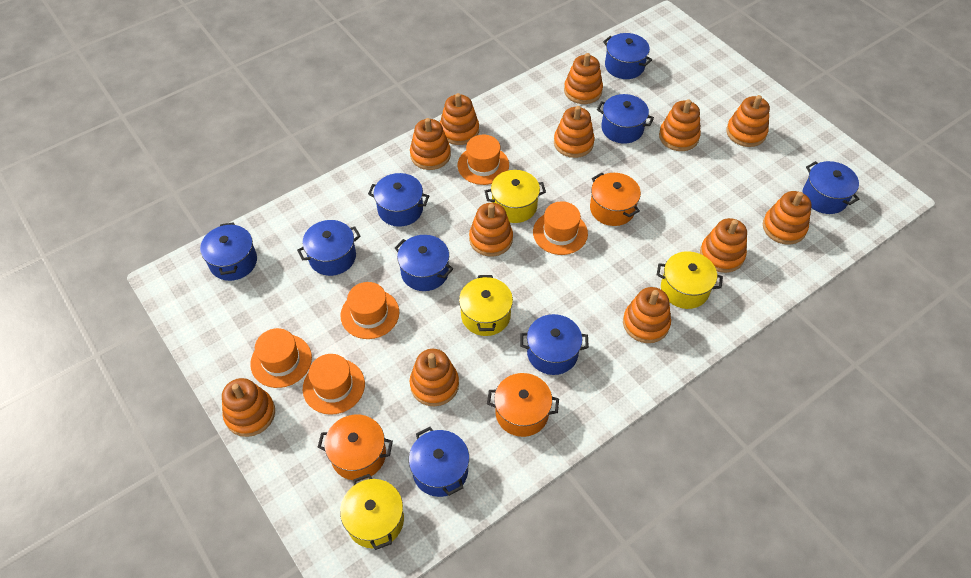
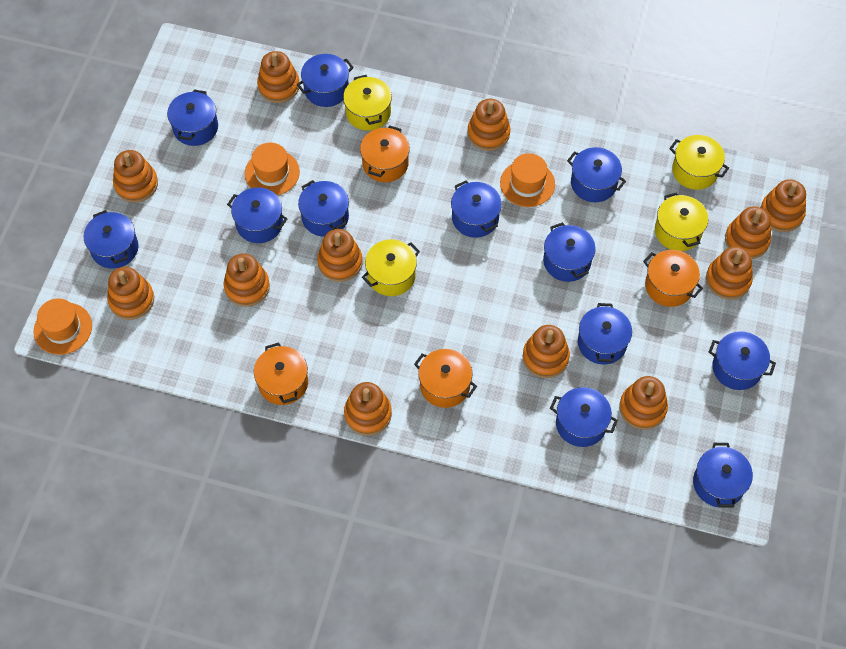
blue pot: 9 -> 12
orange hat: 5 -> 3
orange pot: 3 -> 4

